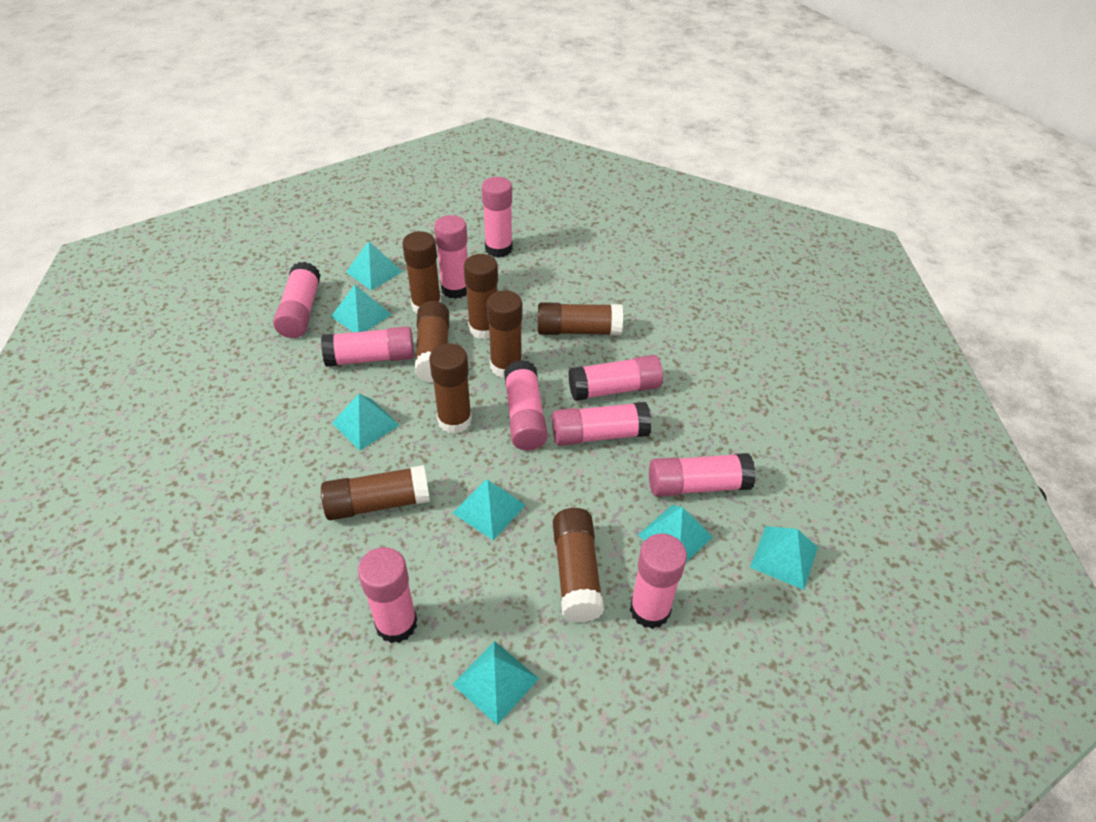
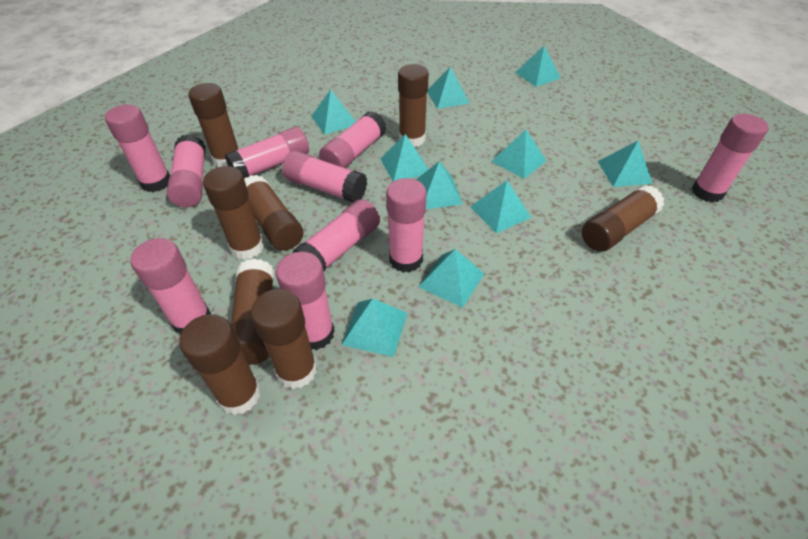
turquoise pyramid: 7 -> 10

